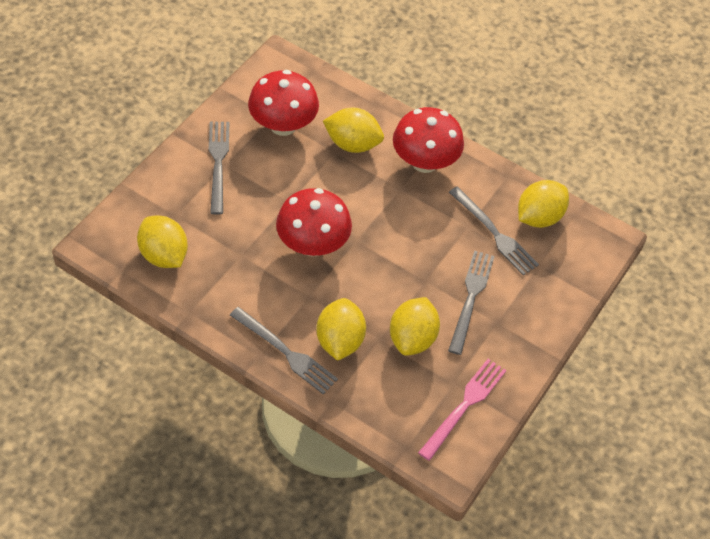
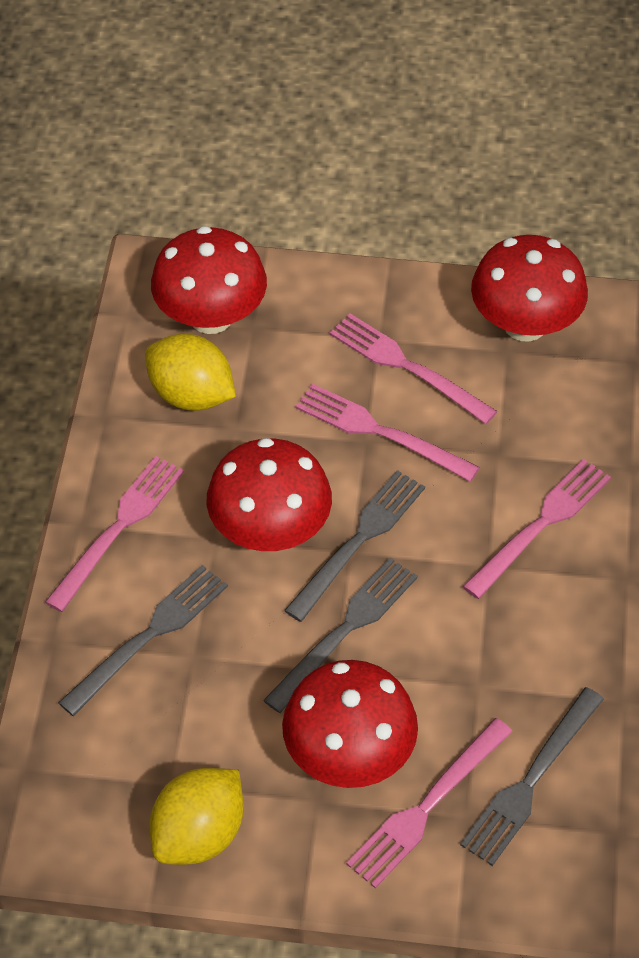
pink fork: 1 -> 5
red mushroom: 3 -> 4
yellow lemon: 5 -> 2

